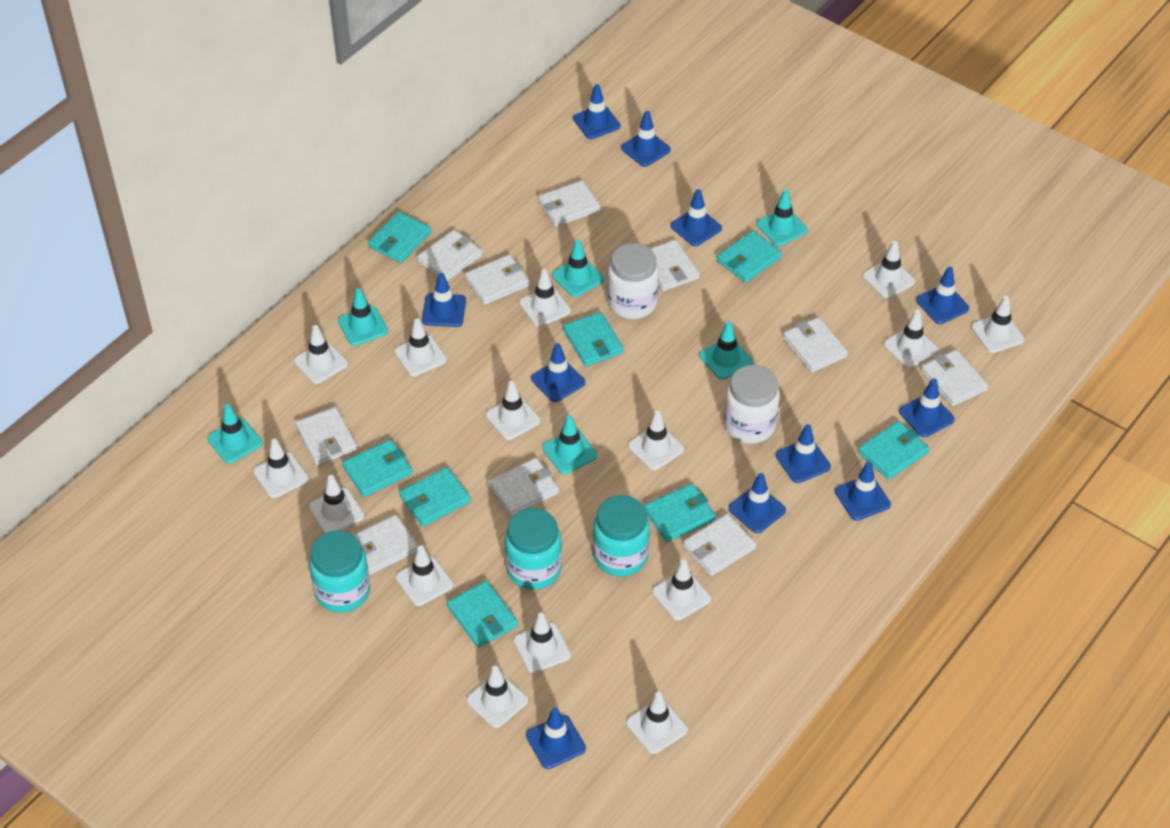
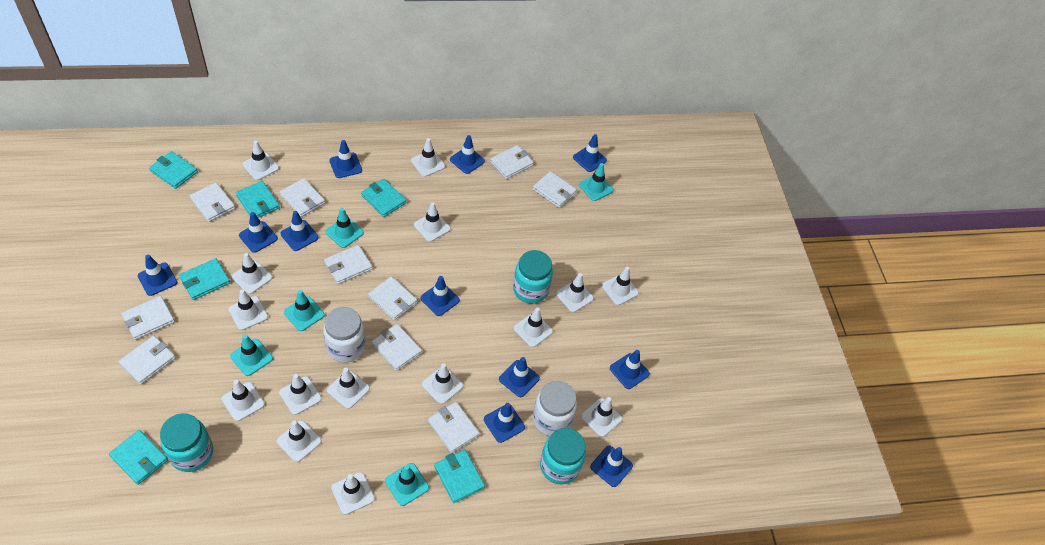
turquoise traffic cone: 6 -> 5
turquoise wallet: 8 -> 6

